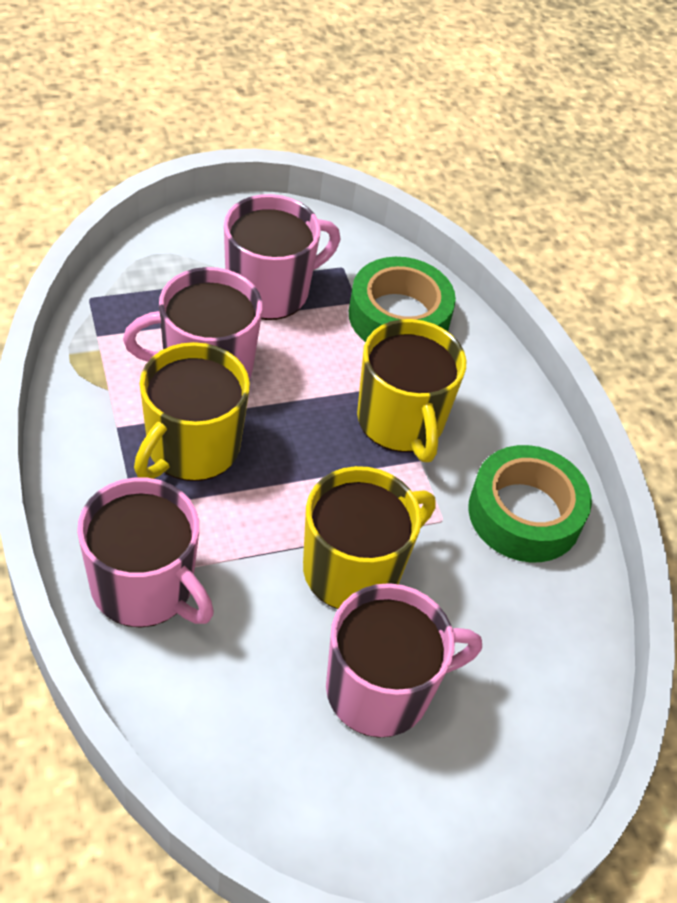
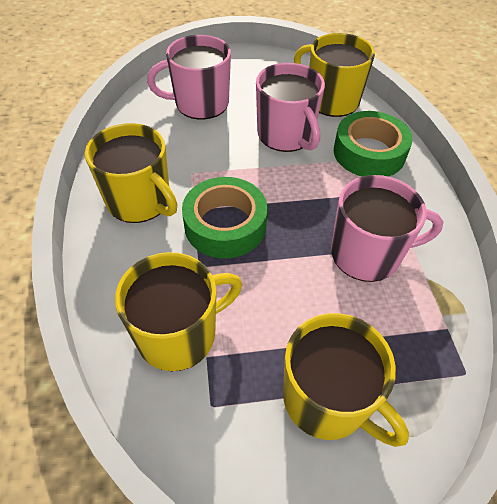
pink mug: 4 -> 3
yellow mug: 3 -> 4

